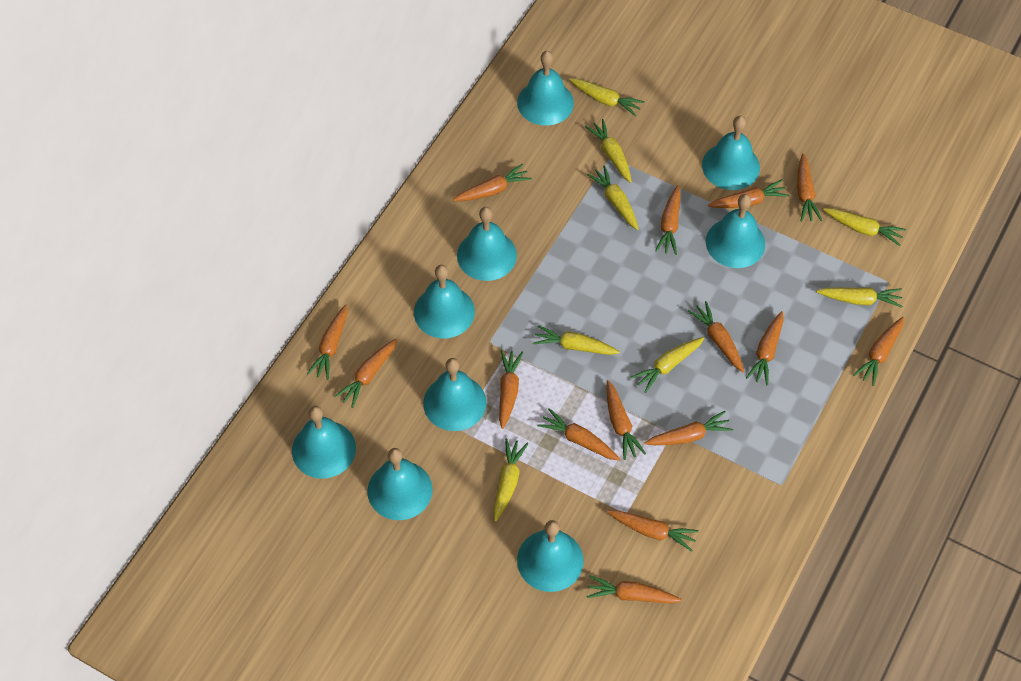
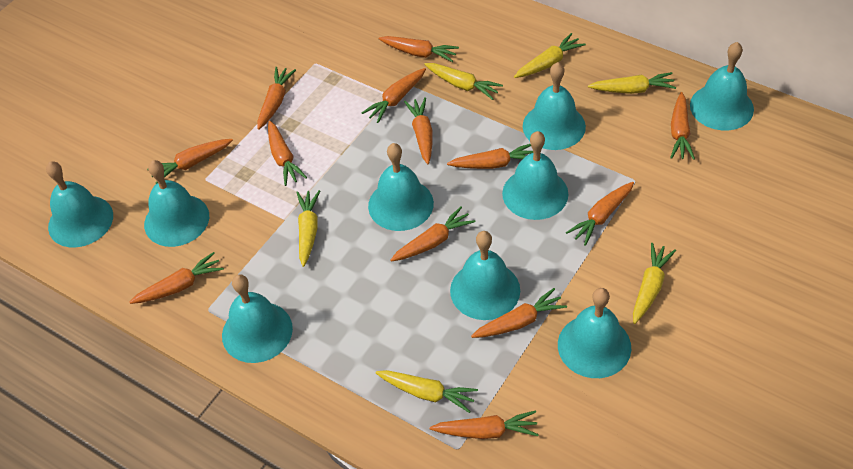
orange carrot: 15 -> 13
yellow carrot: 8 -> 6

